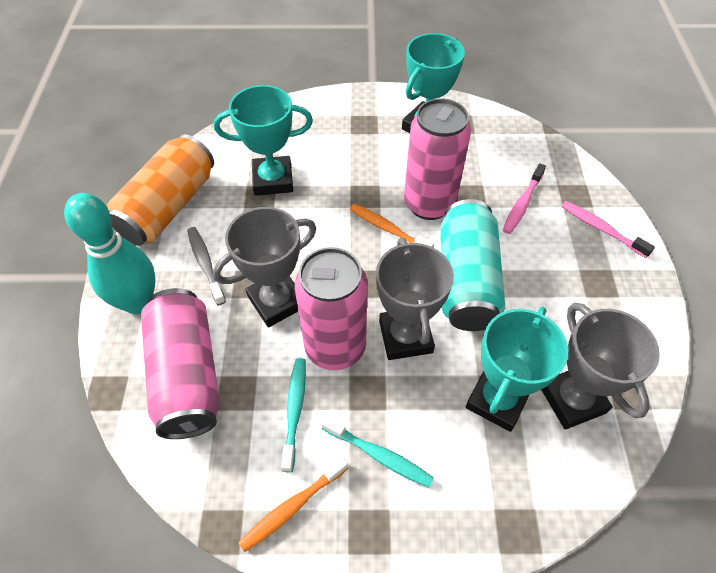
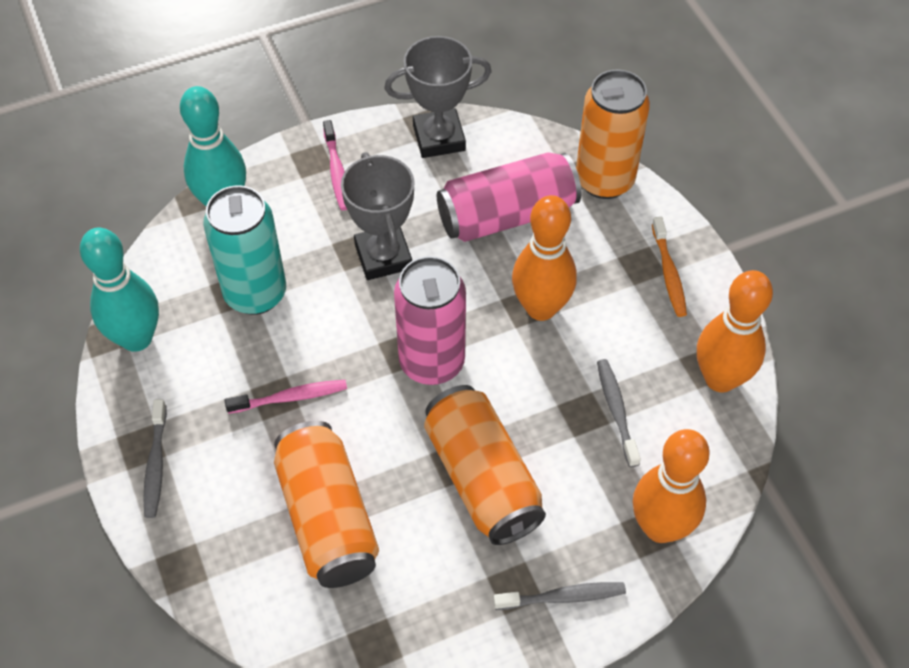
grey toothbrush: 1 -> 3
grey trophy: 3 -> 2
orange bowling pin: 0 -> 3
orange can: 1 -> 3
orange toothbrush: 2 -> 1
pink can: 3 -> 2
turquoise bowling pin: 1 -> 2
turquoise toothbrush: 2 -> 0
turquoise trophy: 3 -> 0

